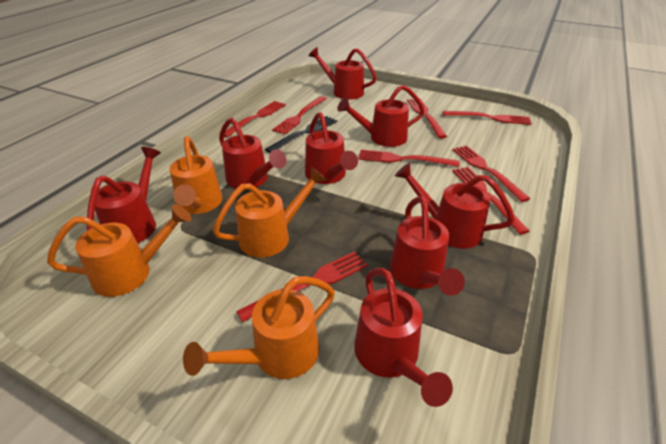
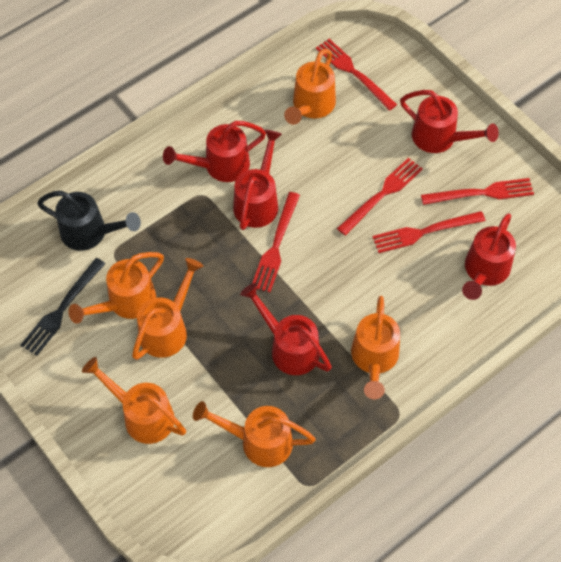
black watering can: 0 -> 1
orange watering can: 4 -> 6
red fork: 8 -> 5
red watering can: 8 -> 5

